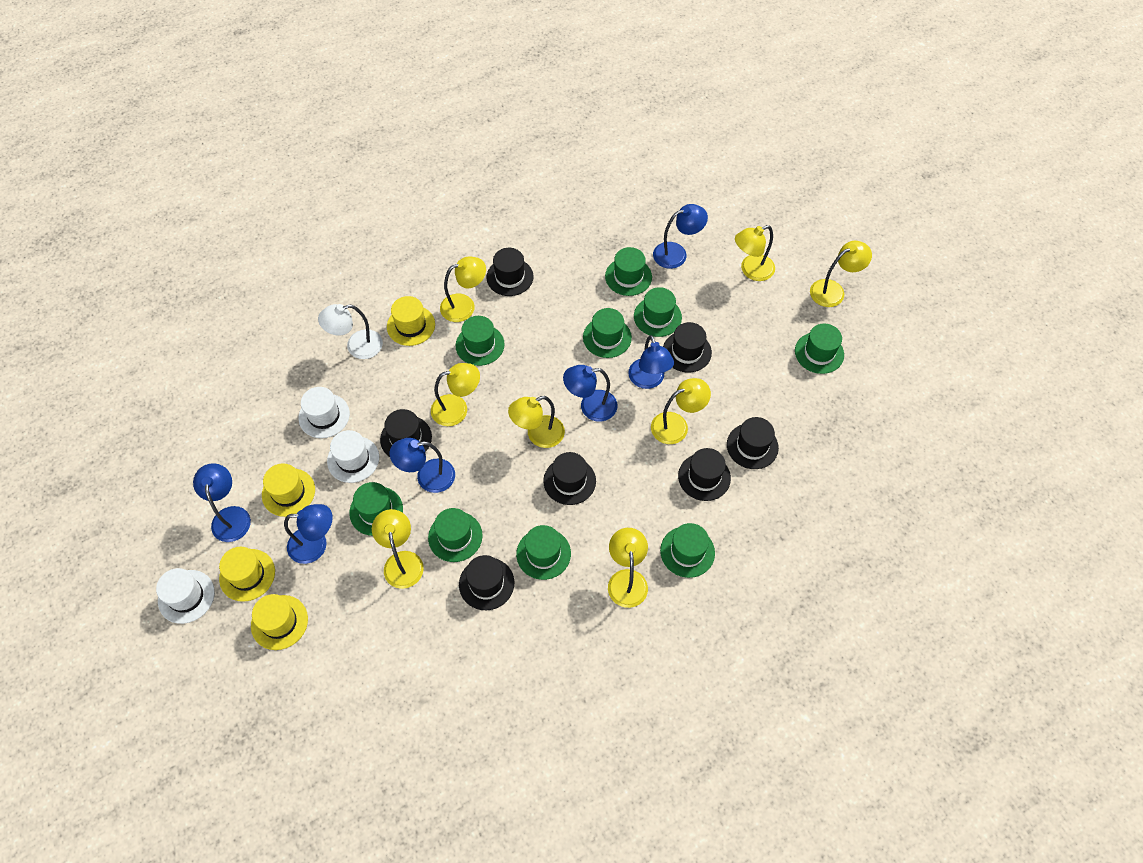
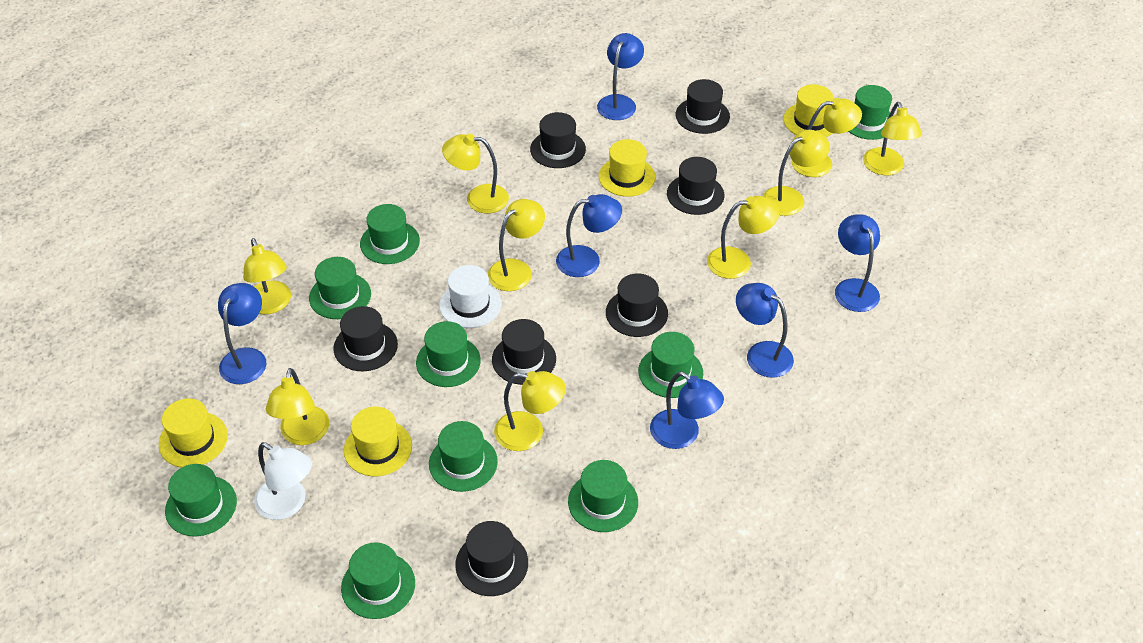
white hat: 3 -> 1
yellow lamp: 8 -> 9

